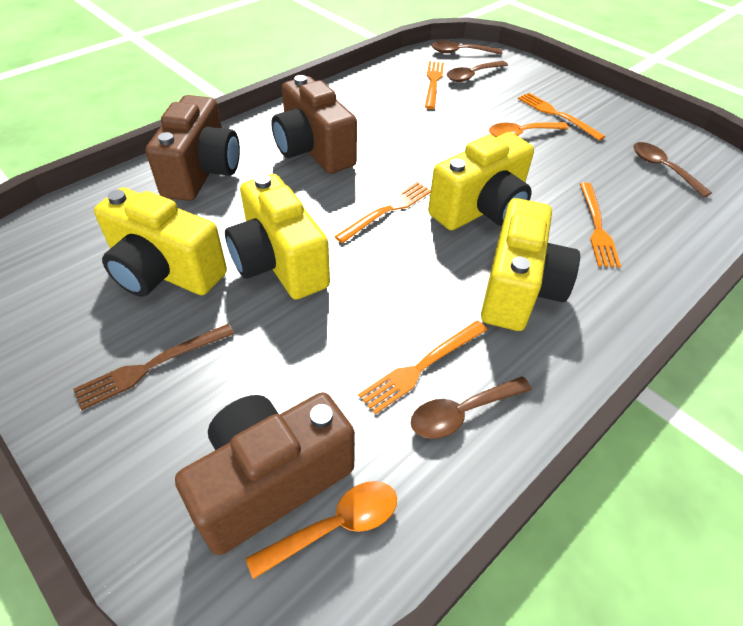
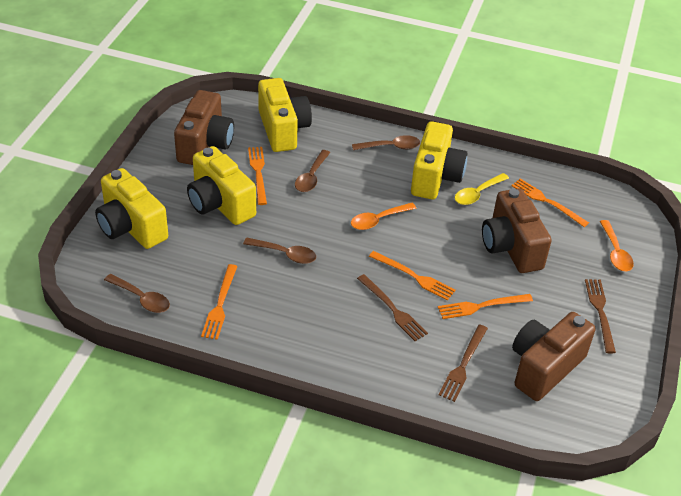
brown fork: 1 -> 3
yellow spoon: 0 -> 1

